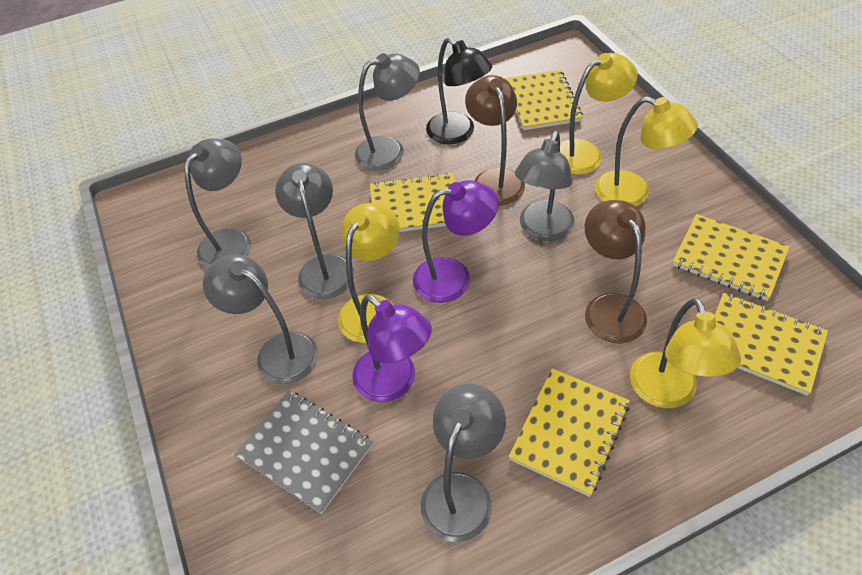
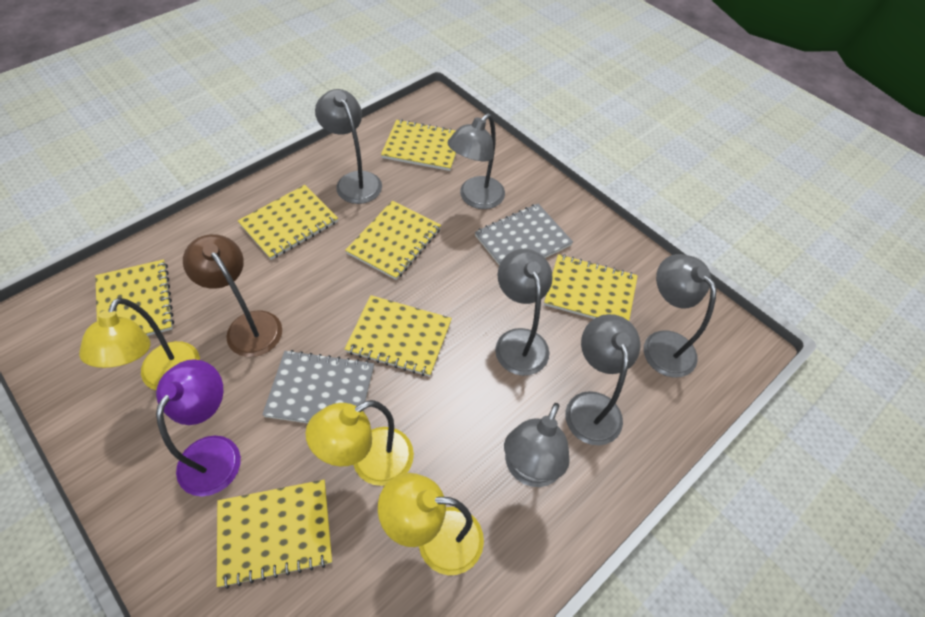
black lamp: 1 -> 0
brown lamp: 2 -> 1
grey notebook: 1 -> 2
purple lamp: 2 -> 1
yellow lamp: 4 -> 3
yellow notebook: 5 -> 7

